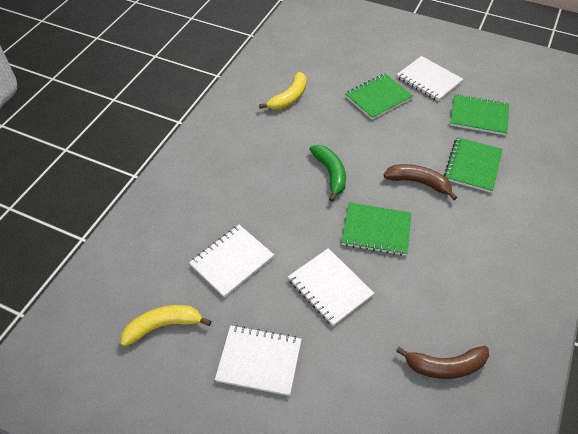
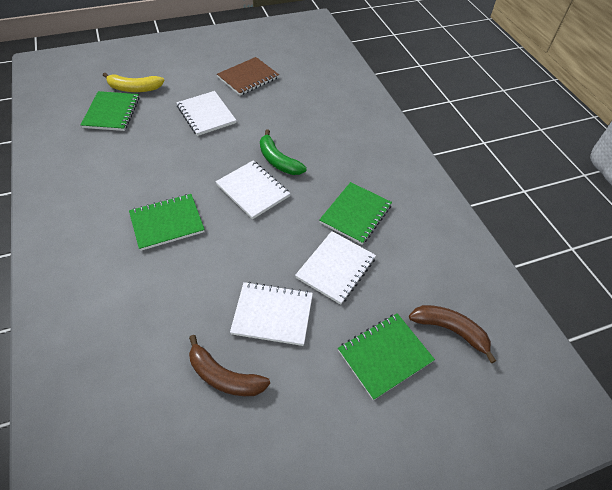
brown notebook: 0 -> 1
yellow banana: 2 -> 1

